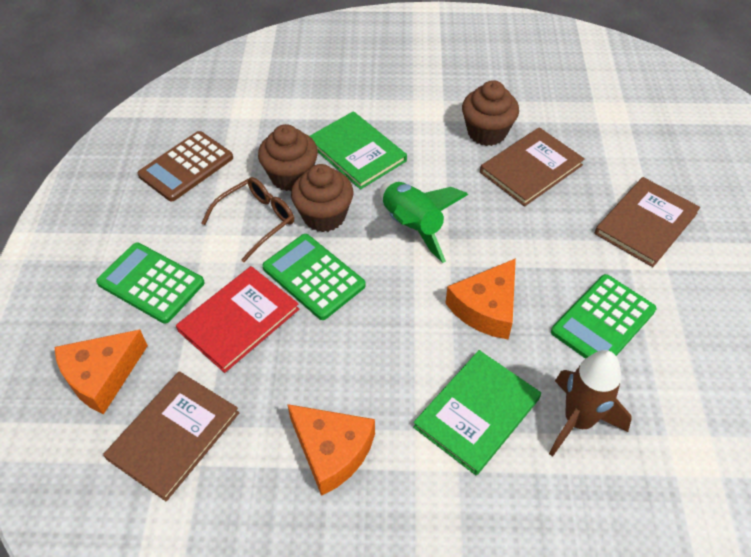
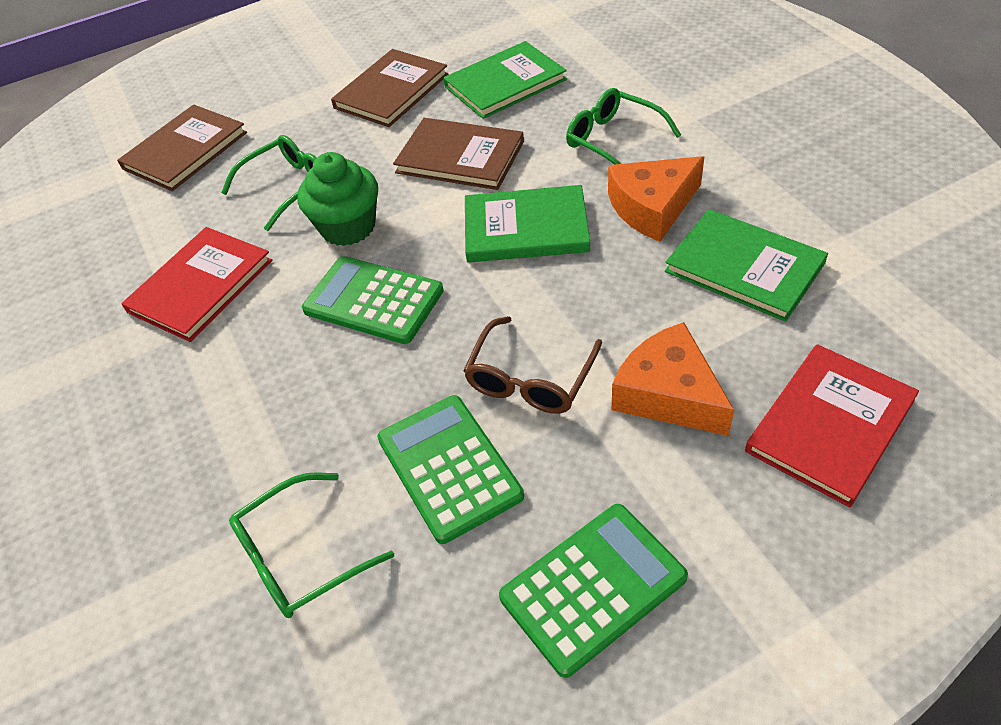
brown calculator: 1 -> 0
brown cupcake: 3 -> 0
brown rocket: 1 -> 0
green book: 2 -> 3
green cupcake: 0 -> 1
green glasses: 0 -> 3
green rocket: 1 -> 0
orange cheese: 3 -> 2
red book: 1 -> 2

